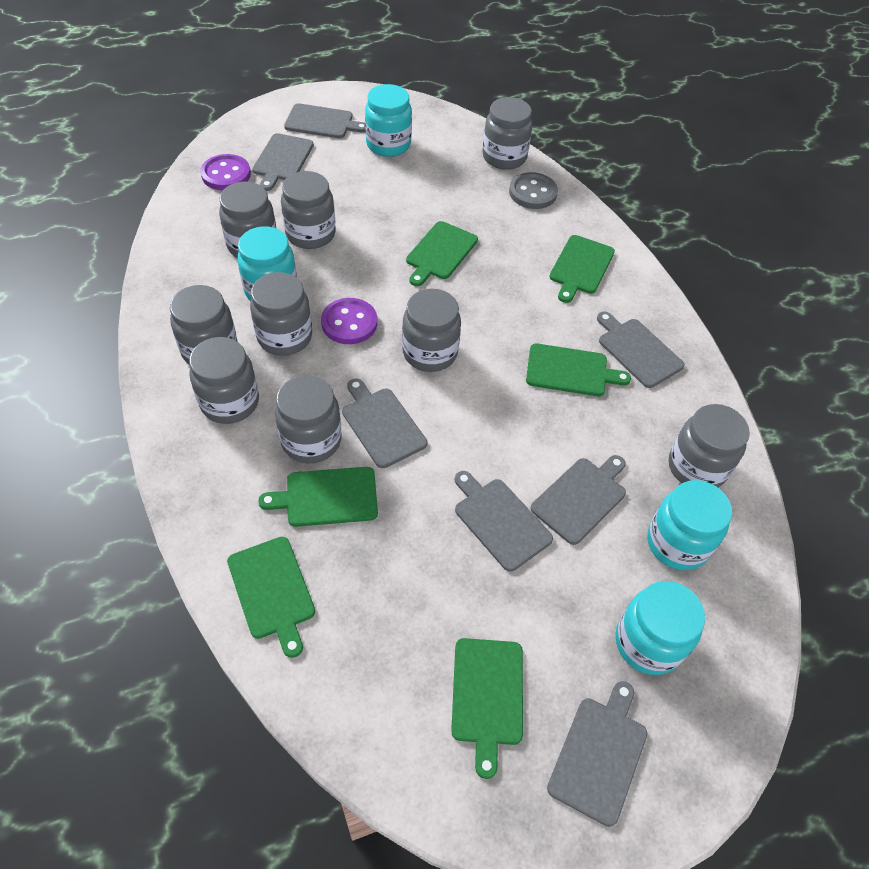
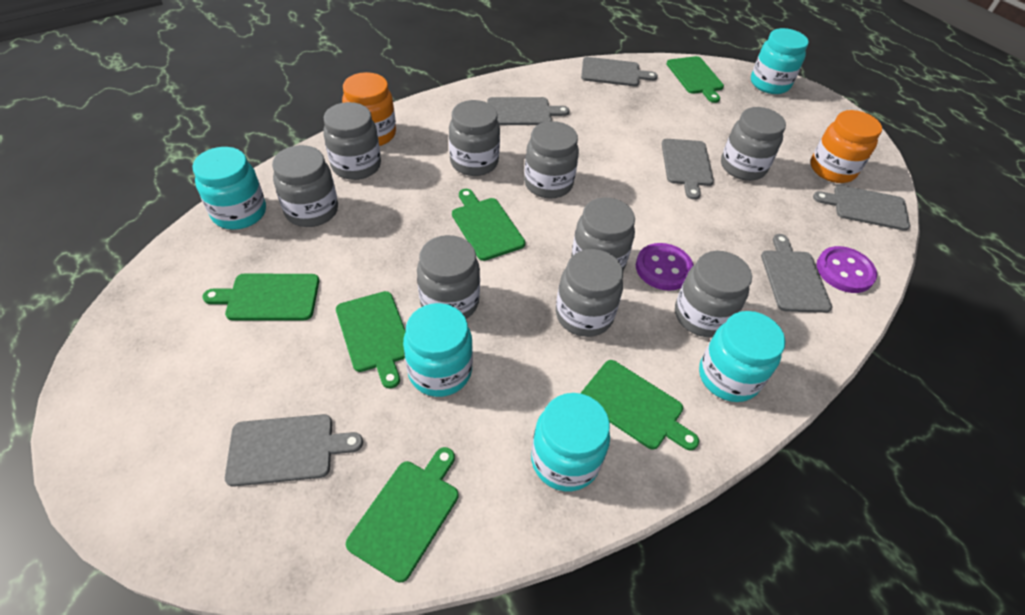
grey button: 1 -> 0
grey cutting board: 7 -> 6
orange jar: 0 -> 2
turquoise jar: 4 -> 5

